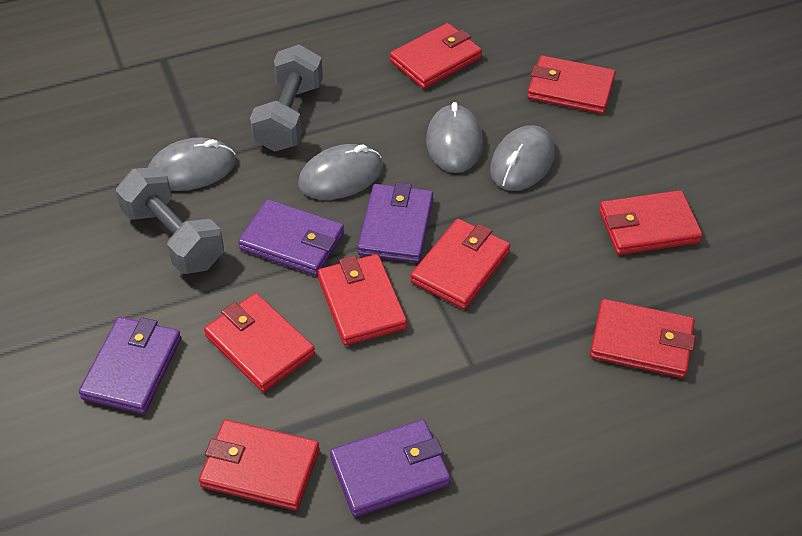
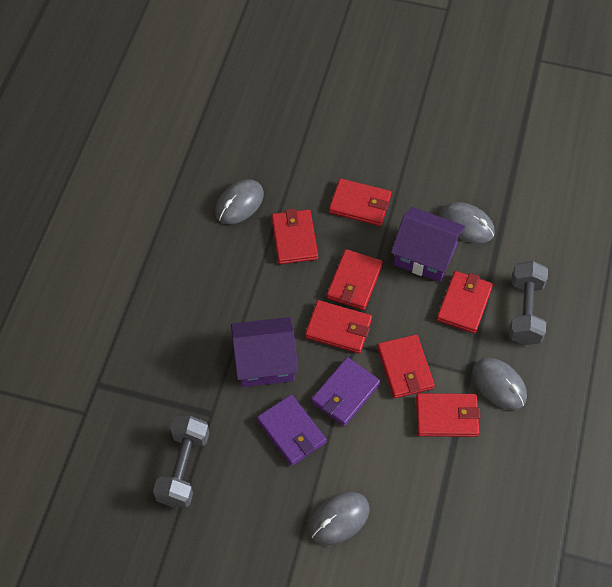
purple house: 0 -> 2
purple wallet: 4 -> 2
red wallet: 8 -> 7

